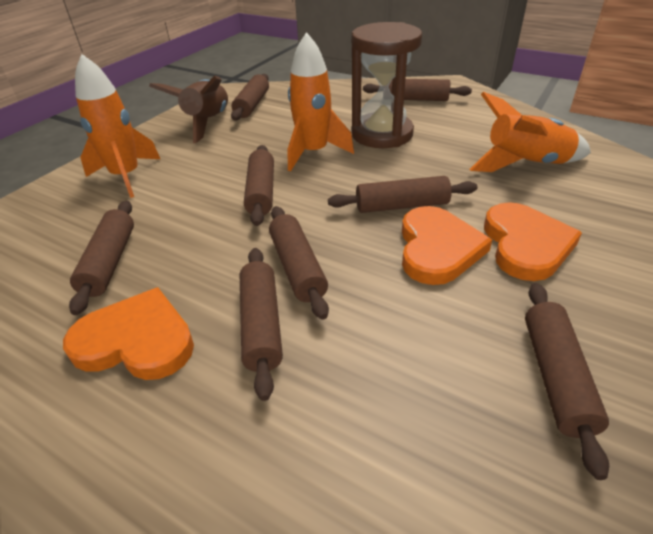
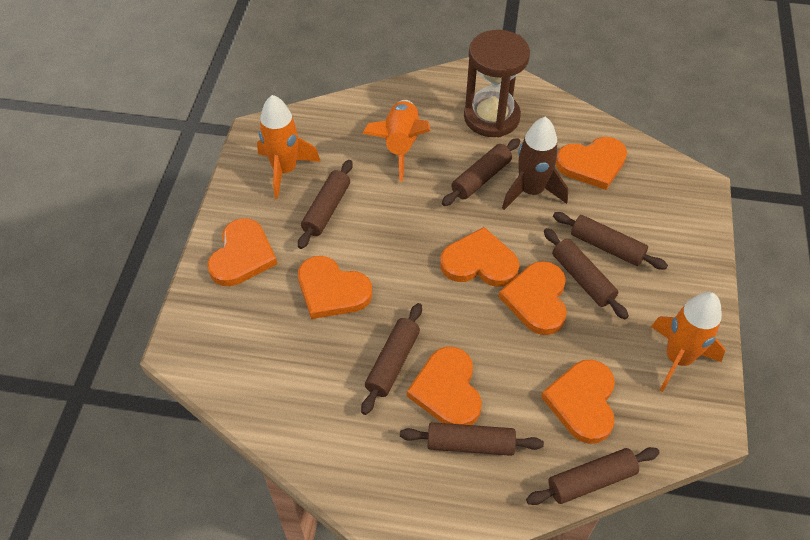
brown rolling pin: 8 -> 7
orange heart: 3 -> 7

